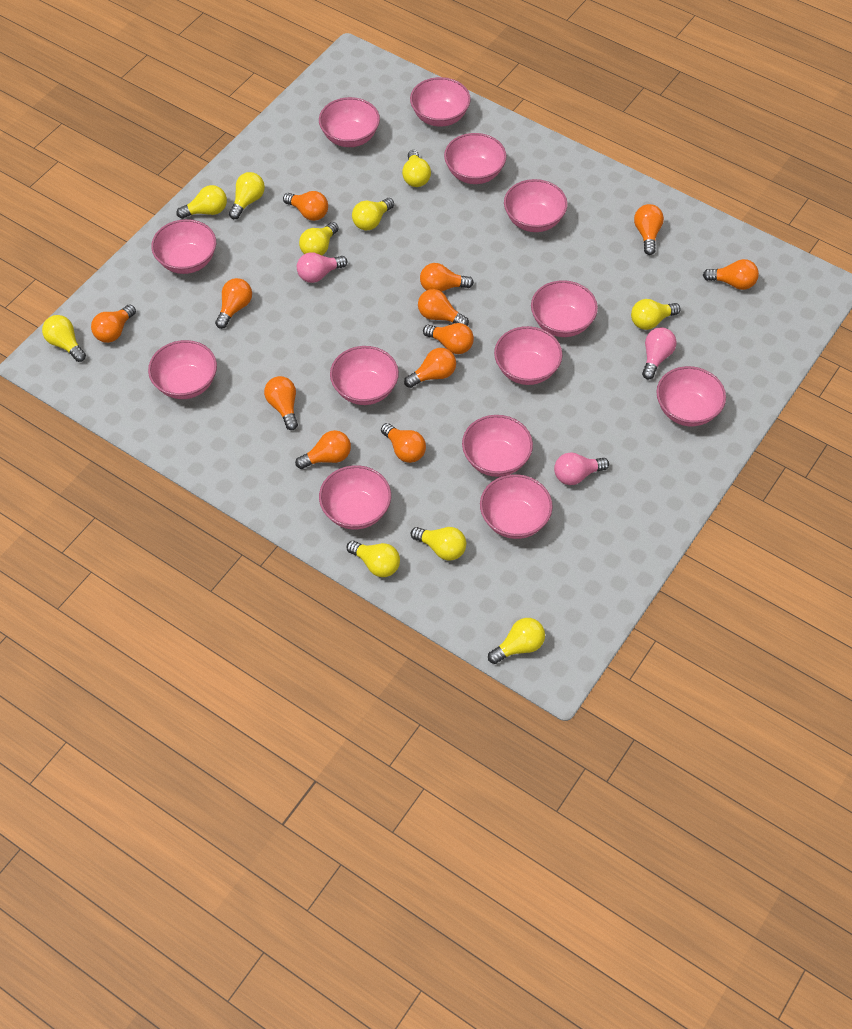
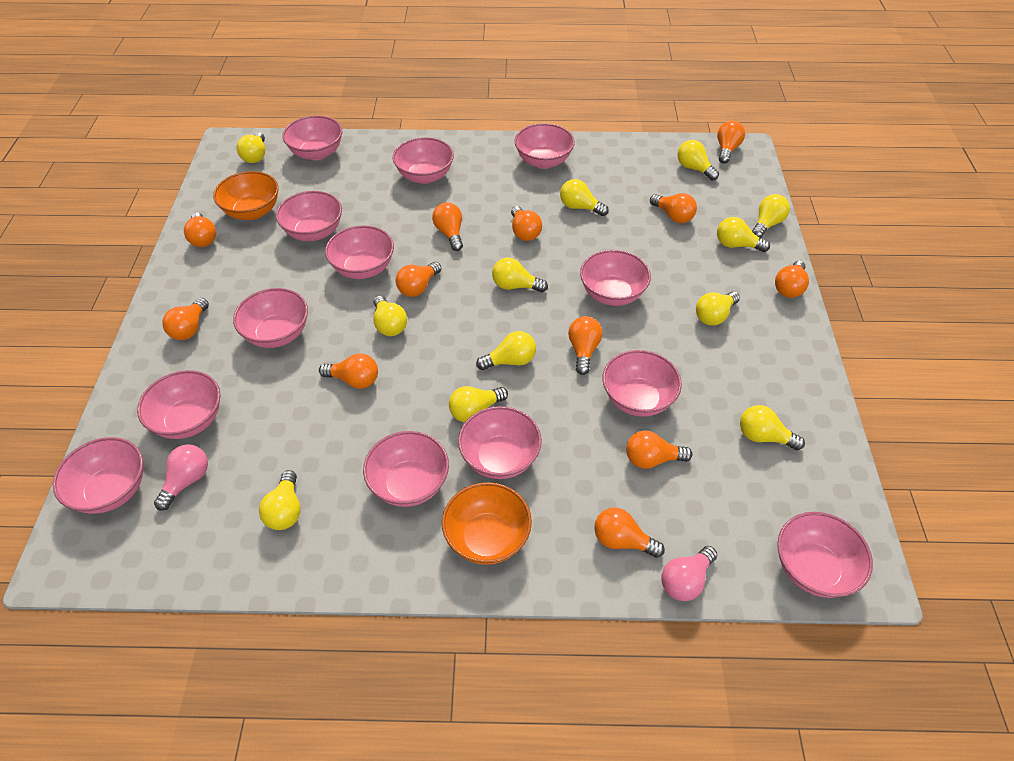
orange bowl: 0 -> 2
pink light bulb: 3 -> 2
yellow light bulb: 10 -> 12

